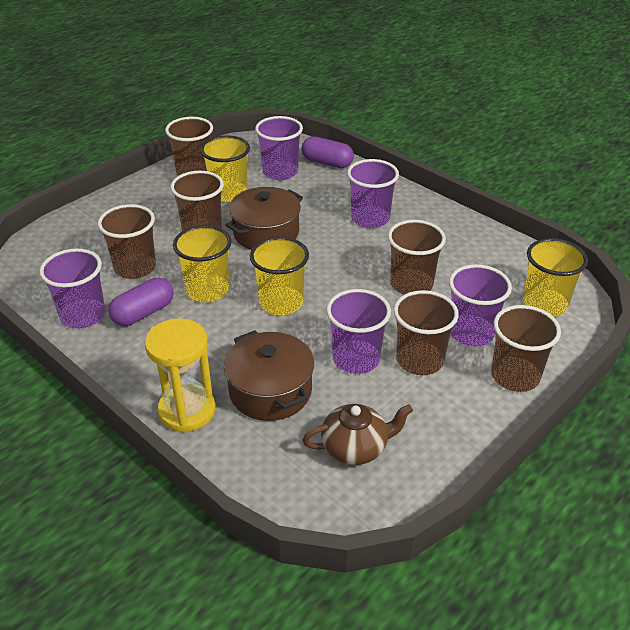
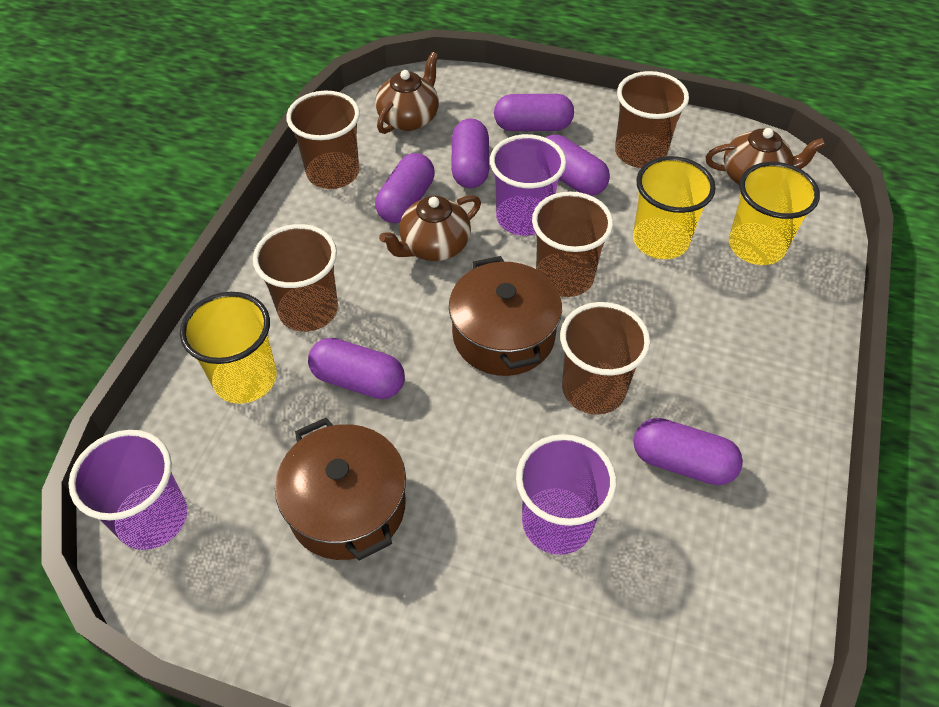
brown cup: 6 -> 5
brown teapot: 1 -> 3
purple capsule: 2 -> 6
purple cup: 5 -> 3
yellow cup: 4 -> 3
yellow hourglass: 1 -> 0

